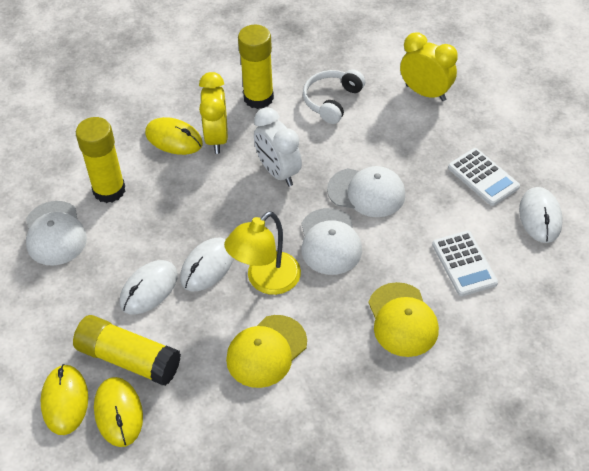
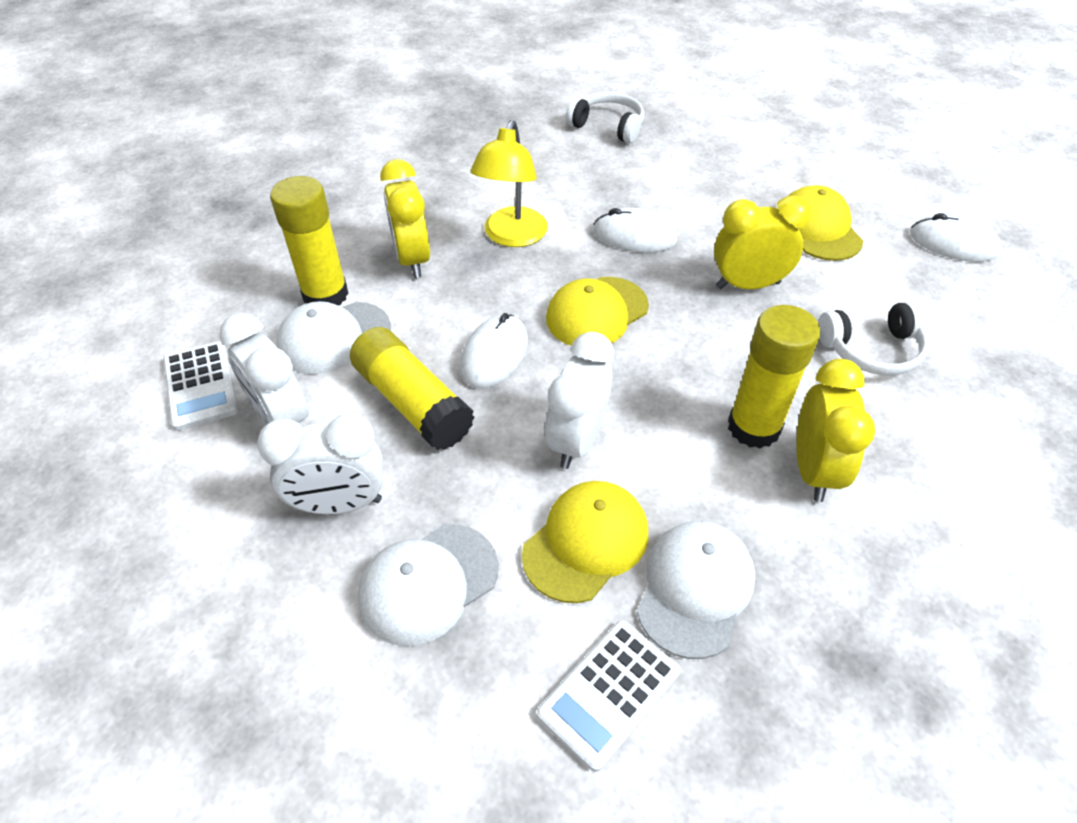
white clock: 1 -> 3
white headphones: 1 -> 2
yellow cap: 2 -> 3
yellow clock: 2 -> 3
yellow mouse: 3 -> 0

